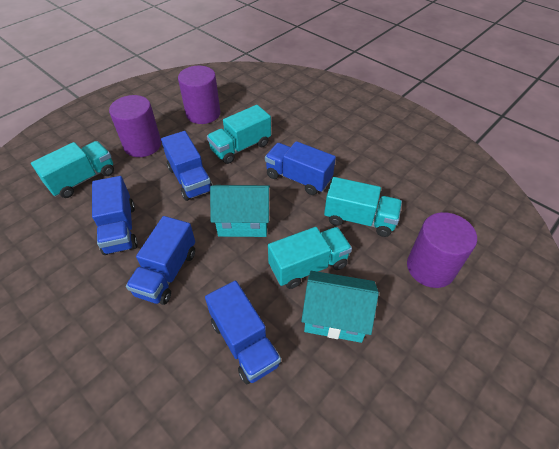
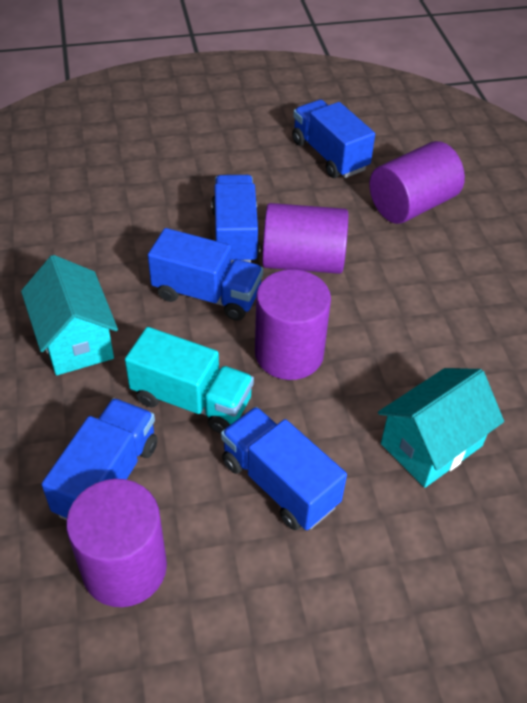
purple cylinder: 3 -> 4
turquoise truck: 4 -> 1

